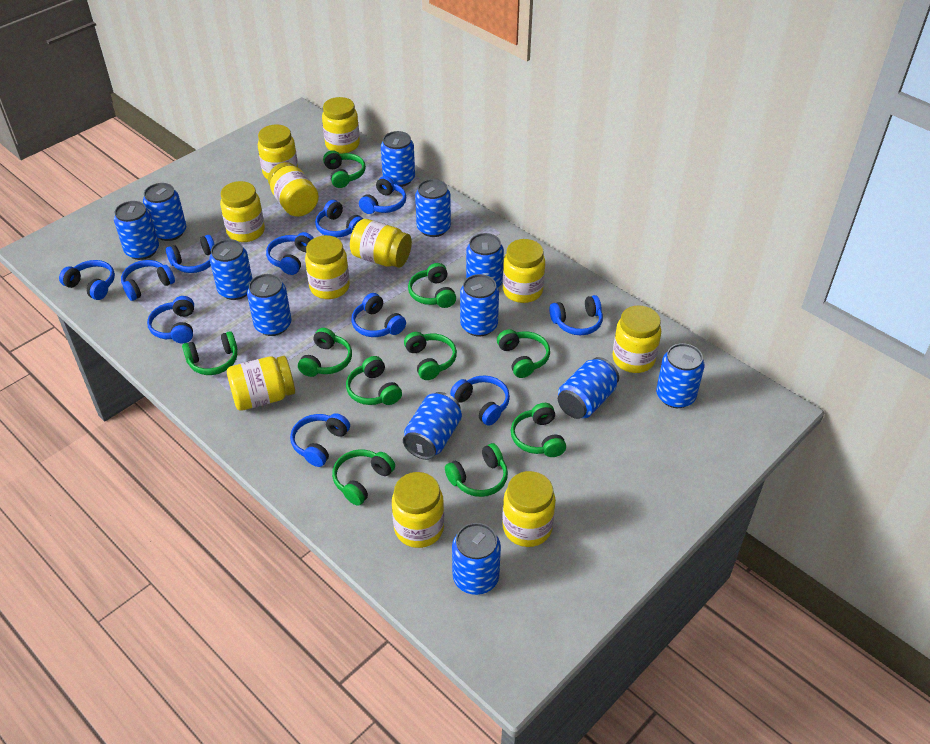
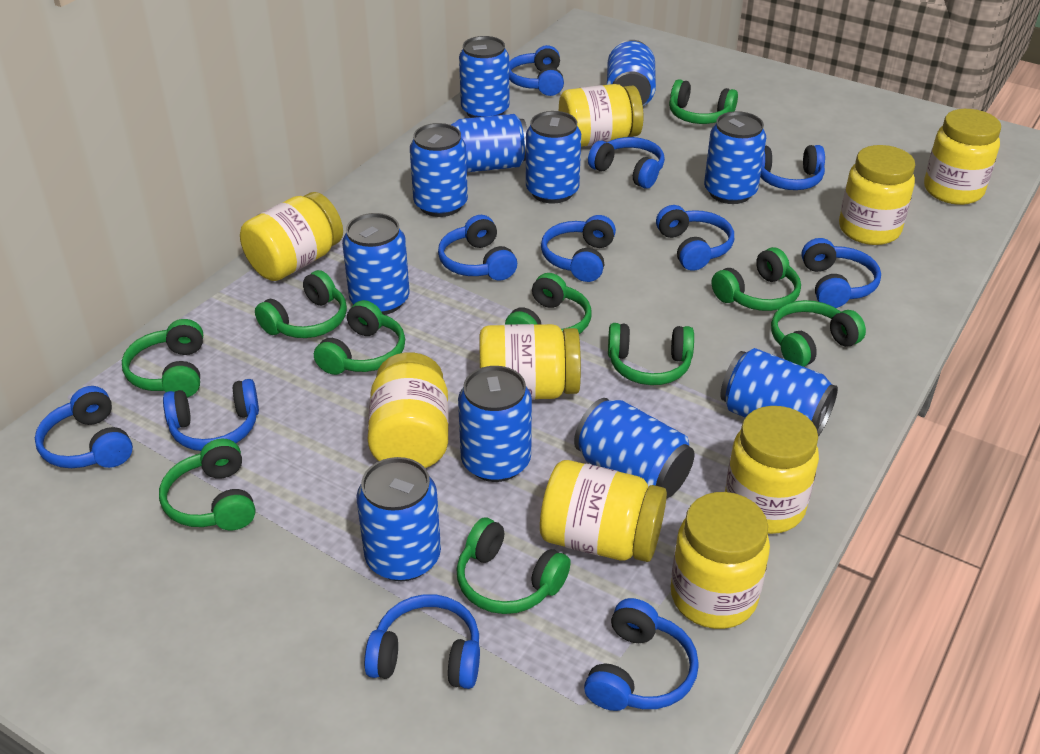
blue can: 12 -> 11
yellow jar: 11 -> 9

